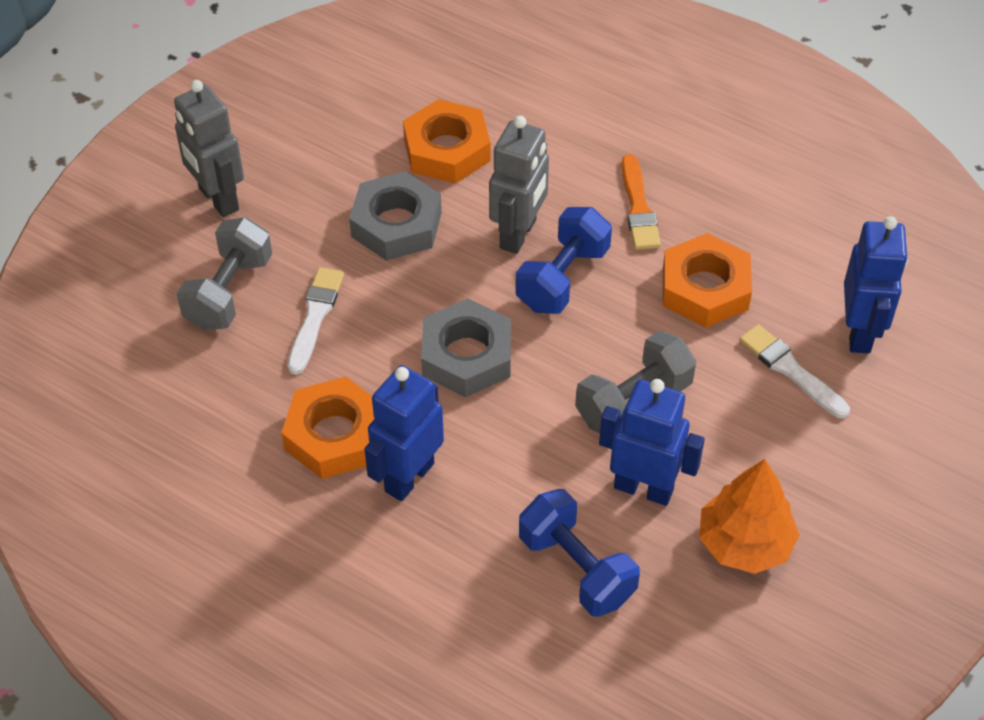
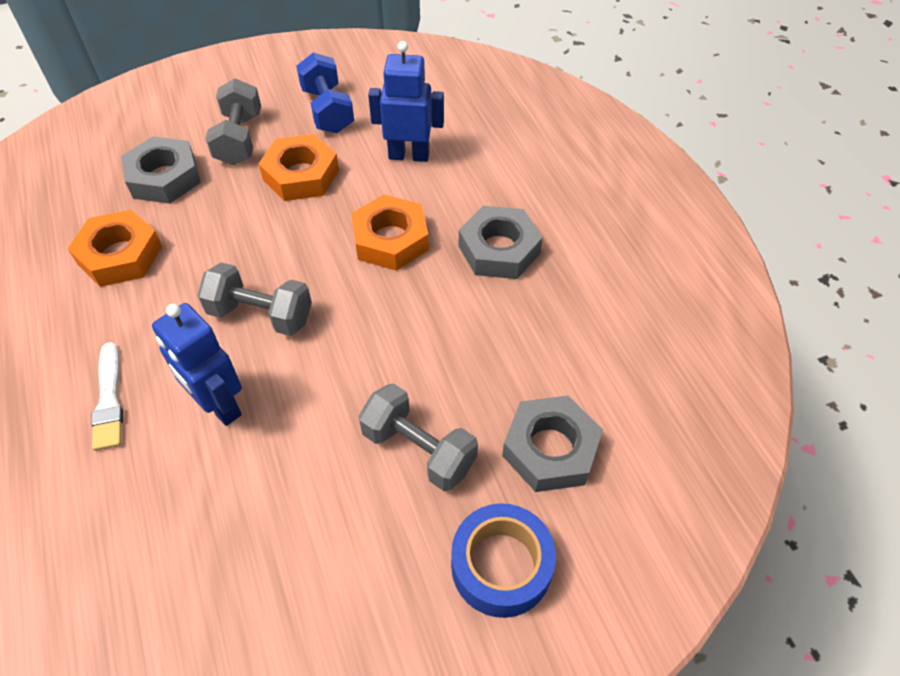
blue dumbbell: 2 -> 1
blue robot: 3 -> 2
blue tape: 0 -> 1
grey dumbbell: 2 -> 3
grey nut: 2 -> 3
grey robot: 2 -> 0
orange brush: 1 -> 0
orange tree: 1 -> 0
white brush: 2 -> 1

